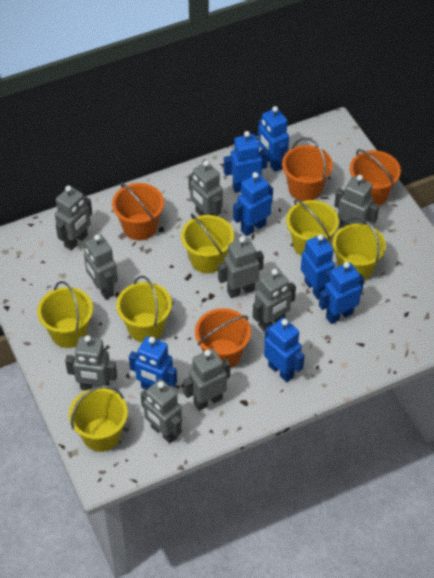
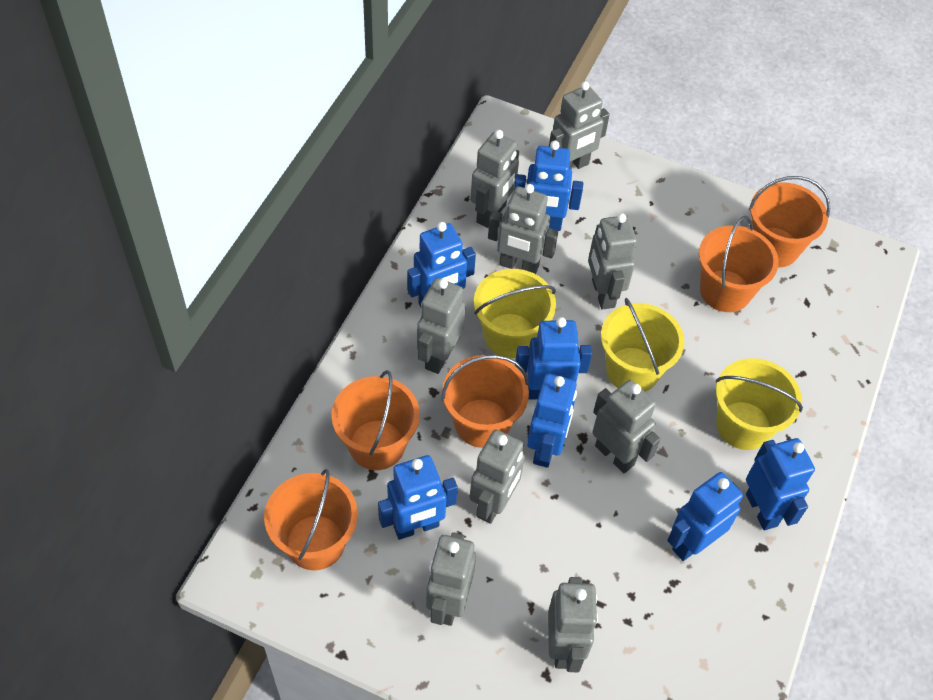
orange bucket: 4 -> 5
yellow bucket: 6 -> 3

